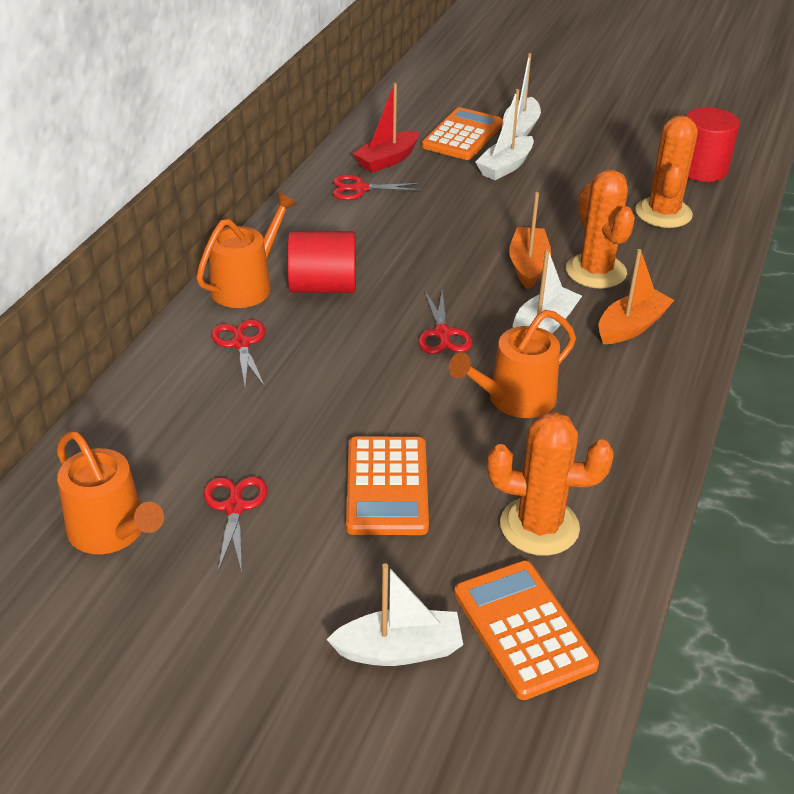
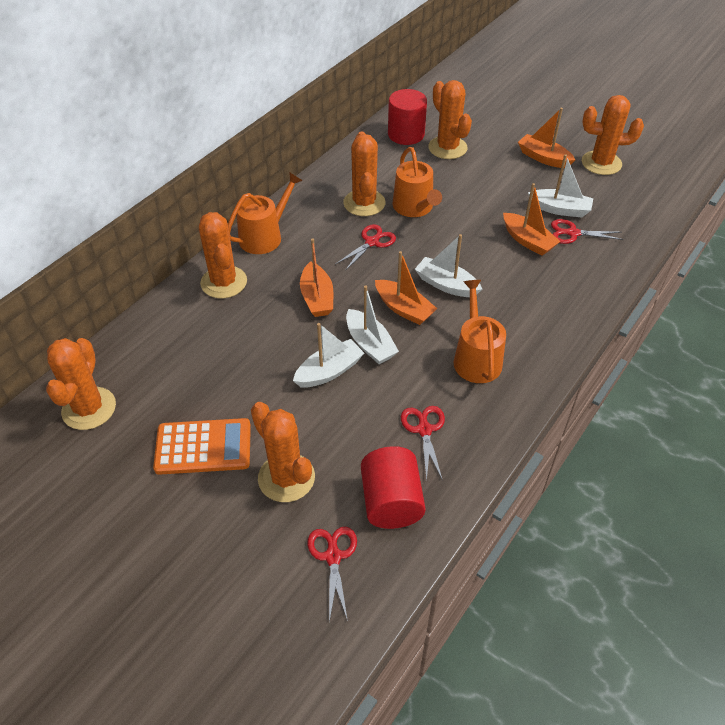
orange boat: 2 -> 4
orange cactus: 3 -> 6
orange calculator: 3 -> 1
red boat: 1 -> 0

